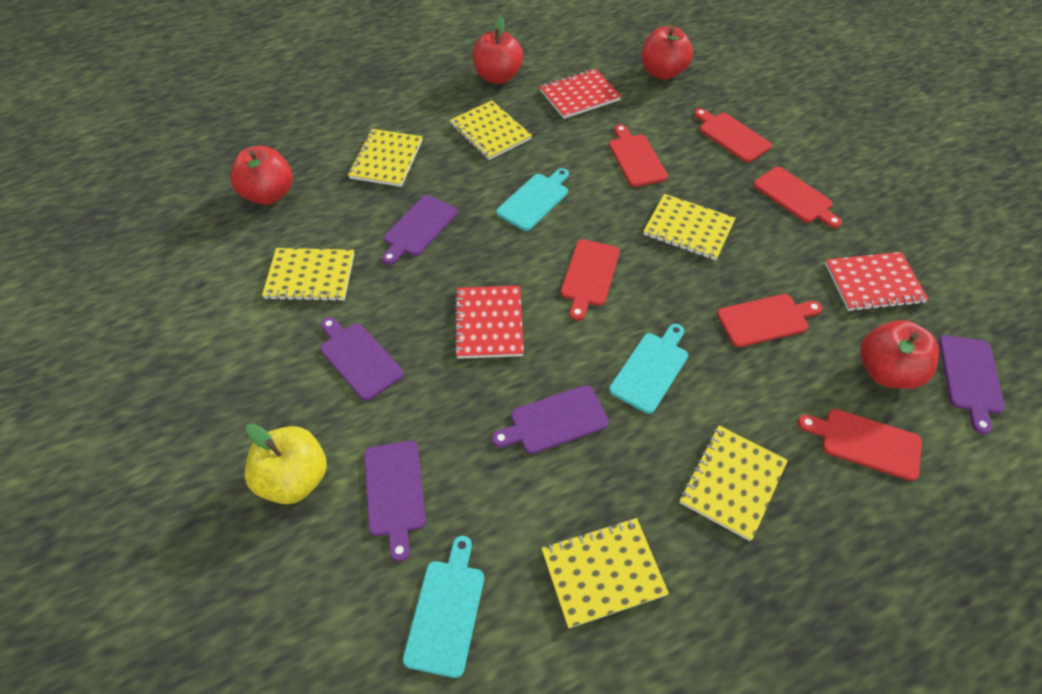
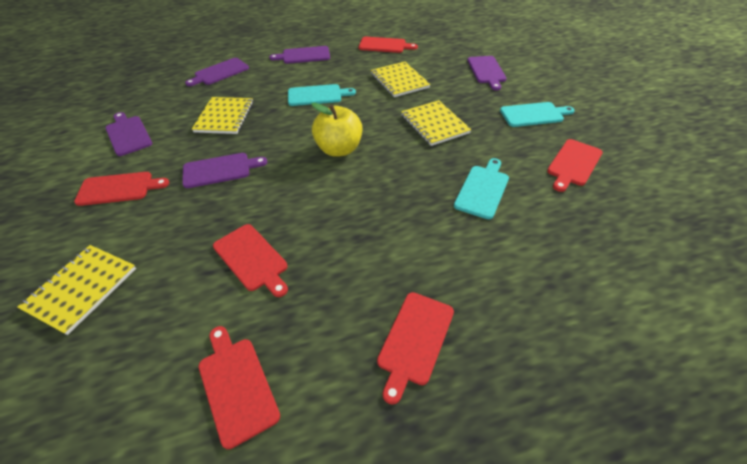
red apple: 4 -> 0
red notebook: 3 -> 0
yellow notebook: 6 -> 4

